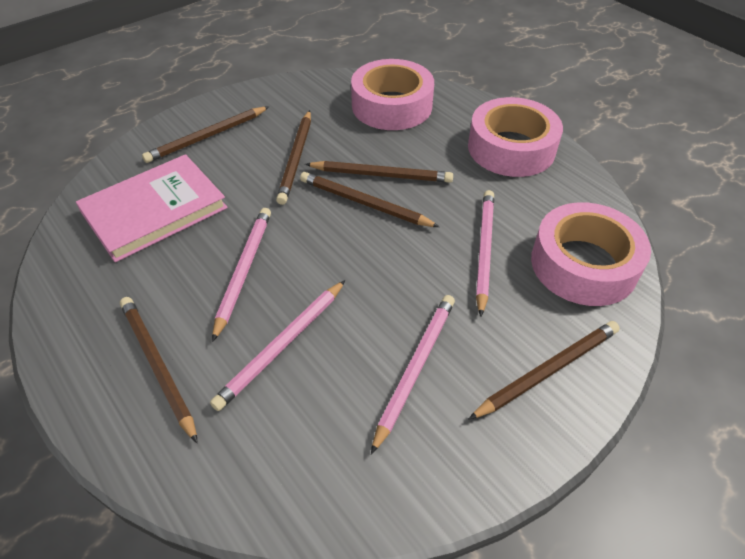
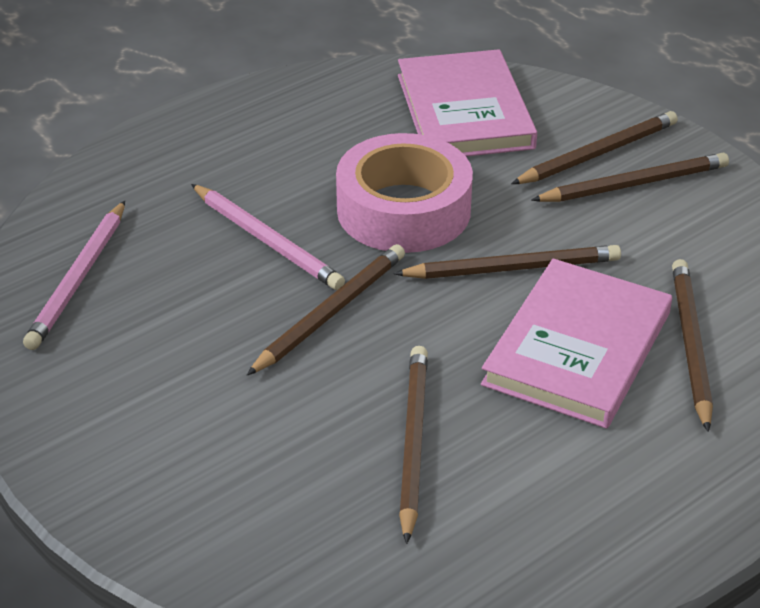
pink book: 1 -> 2
pink pencil: 4 -> 2
pink tape: 3 -> 1

